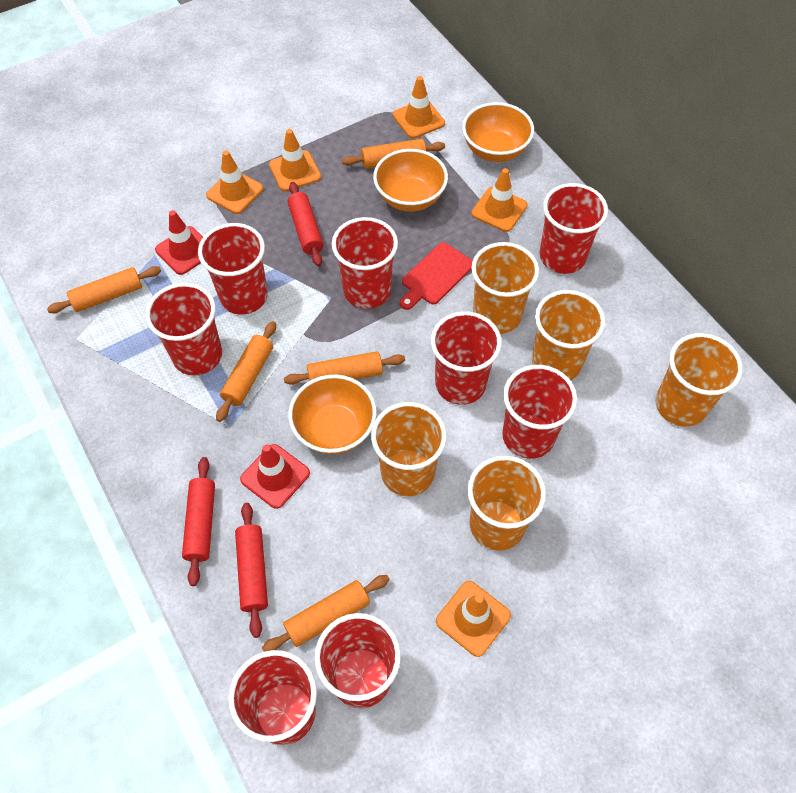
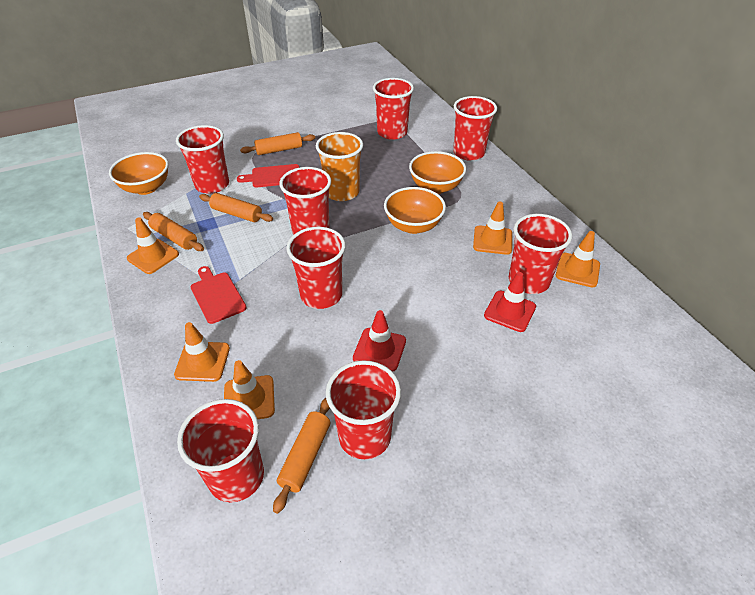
orange cup: 5 -> 1
orange rolling pin: 5 -> 4
red cutting board: 1 -> 2
red rolling pin: 3 -> 0

